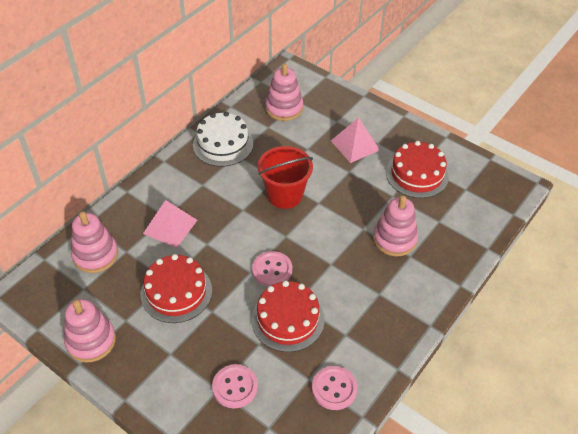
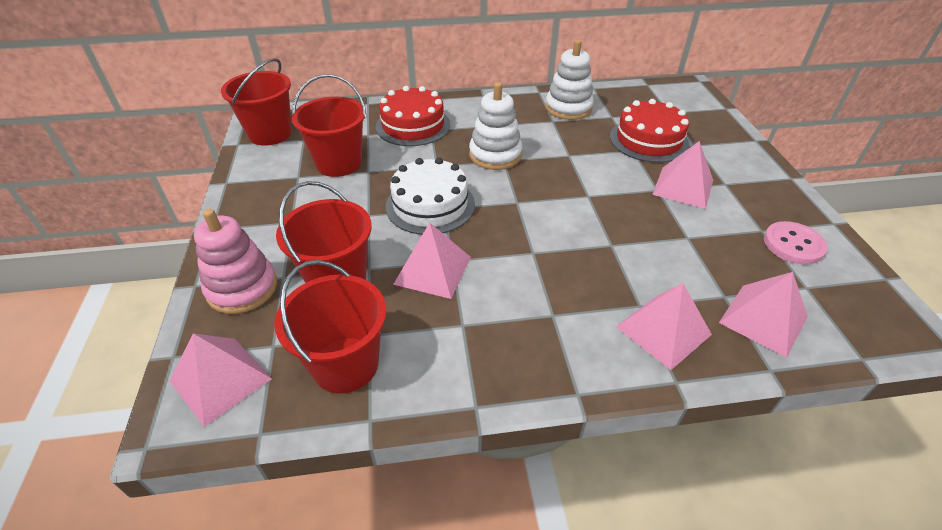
pink button: 3 -> 1
pink pyramid: 2 -> 5
pink stacking toy: 4 -> 1
red bucket: 1 -> 4
red cake: 3 -> 2
white stacking toy: 0 -> 2

